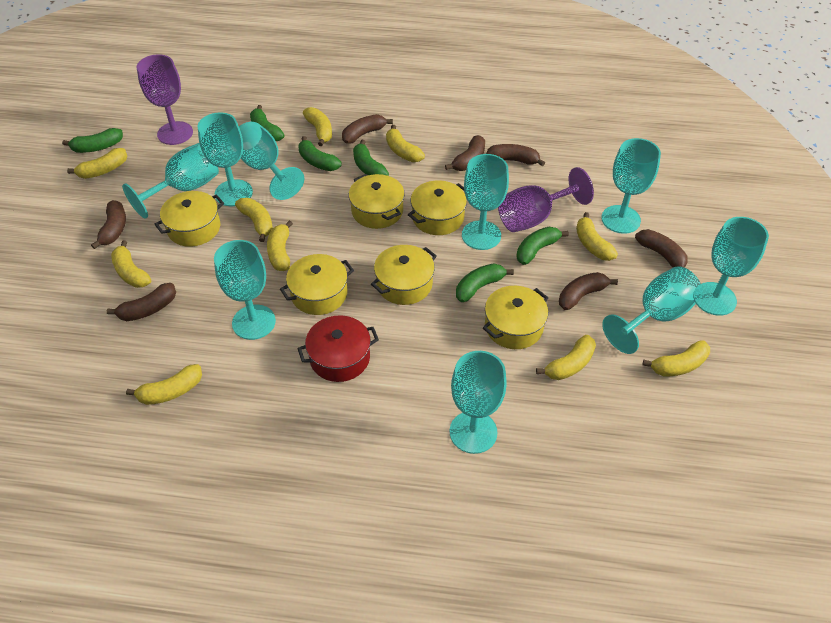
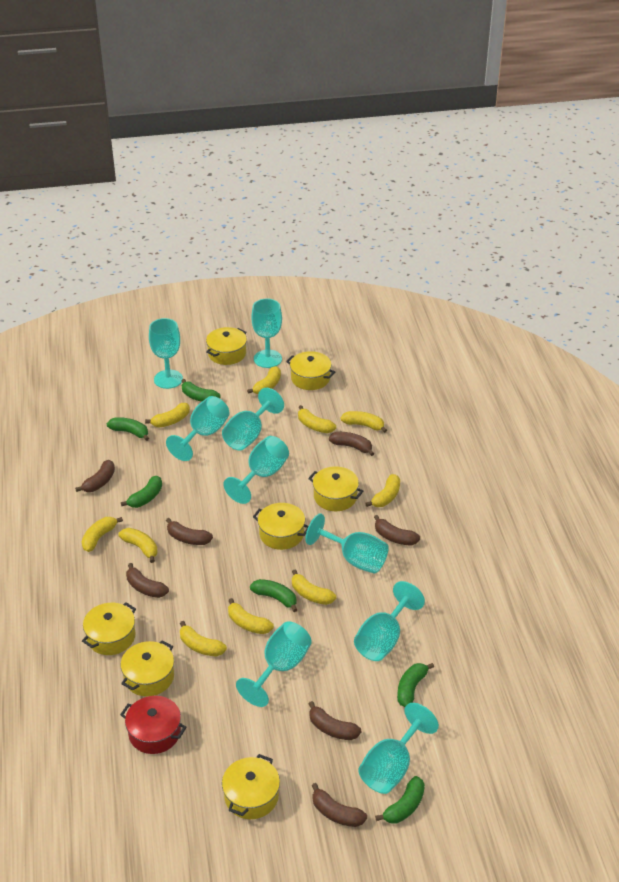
purple goblet: 2 -> 0
yellow pot: 6 -> 7

